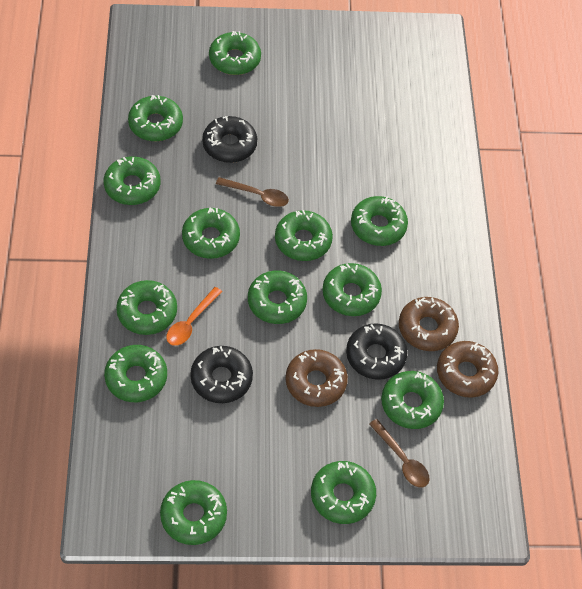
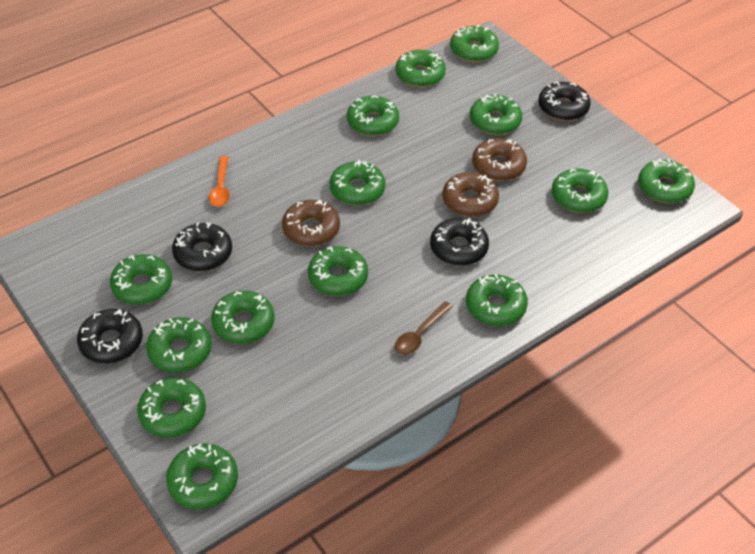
black donut: 3 -> 4
brown spoon: 2 -> 1
green donut: 13 -> 14

